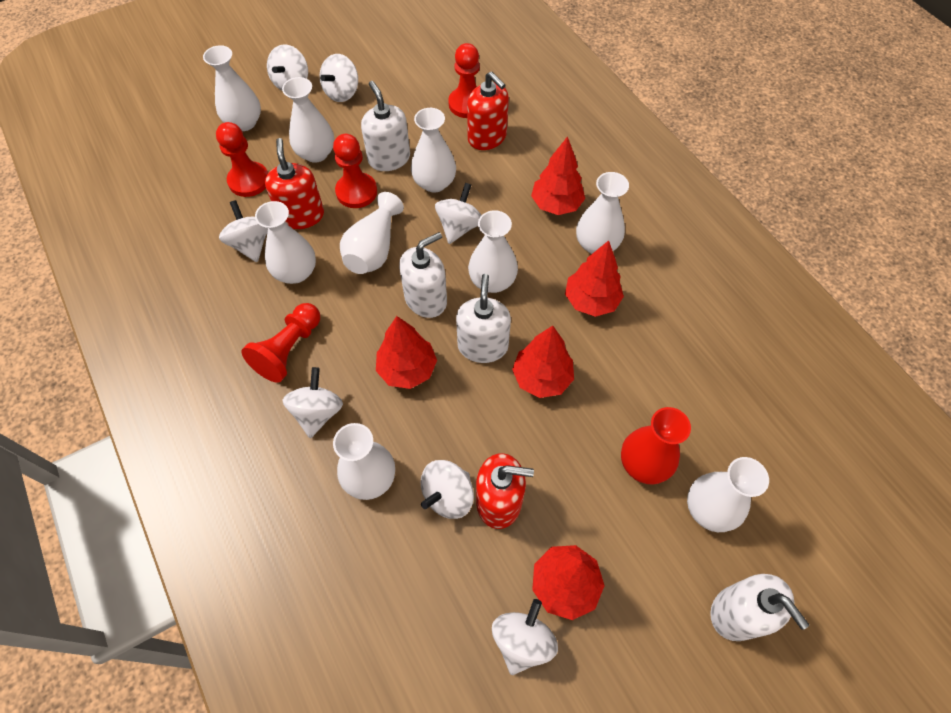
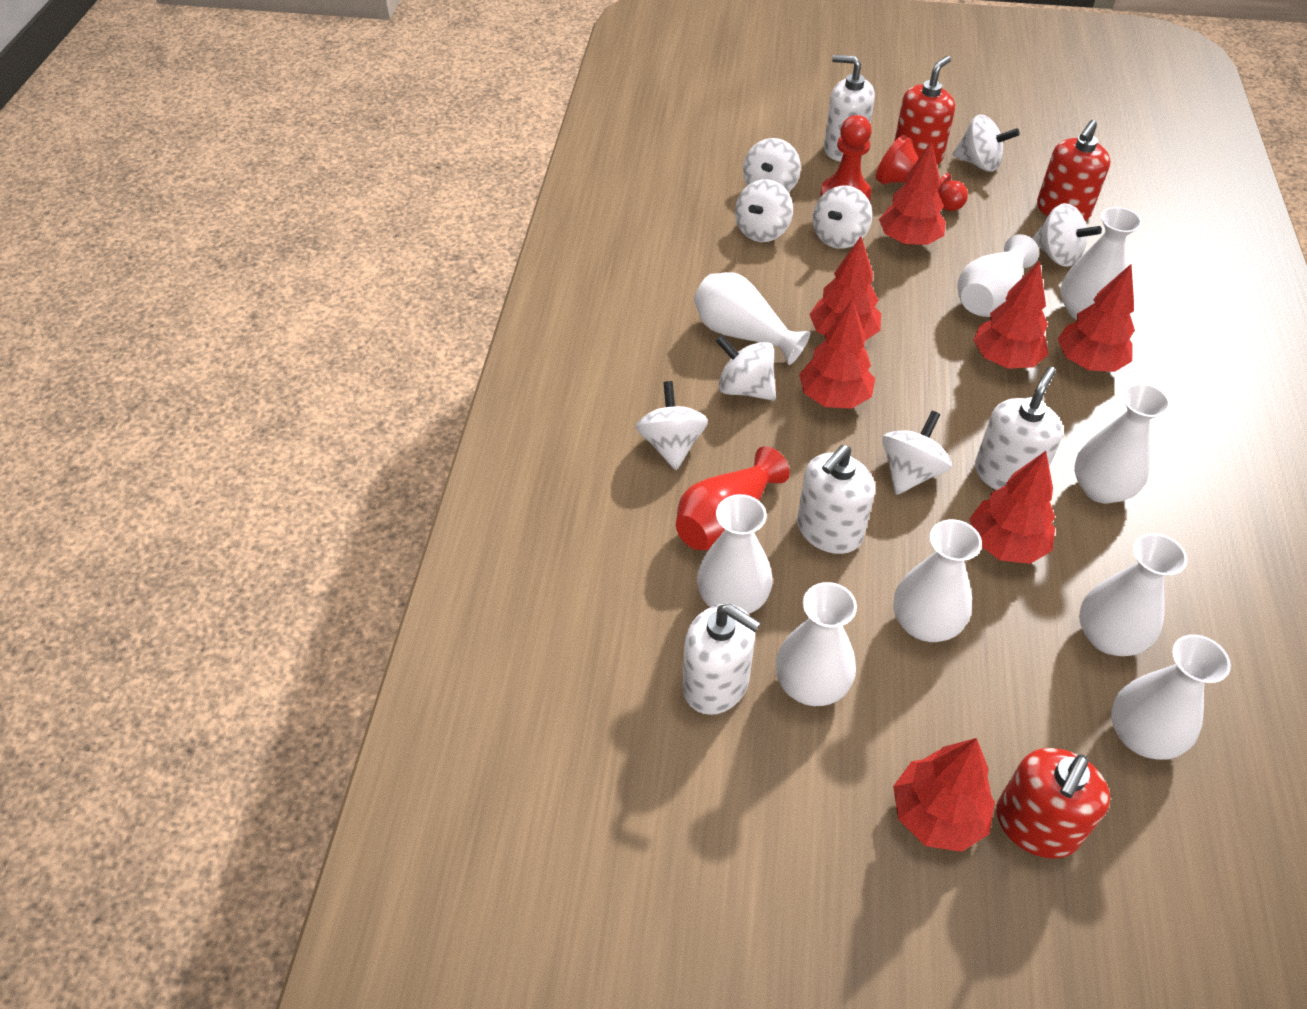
red pawn: 4 -> 2
red tree: 5 -> 7
white spinning top: 7 -> 8

